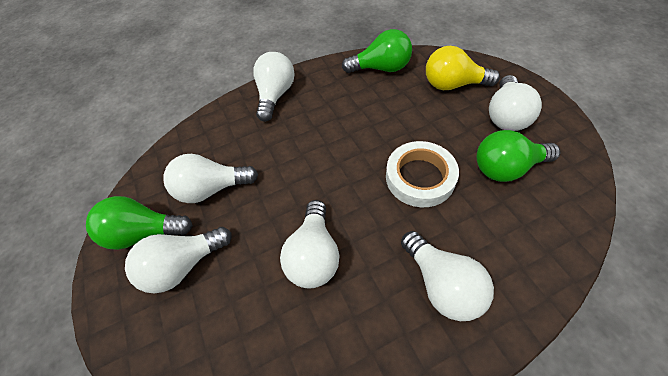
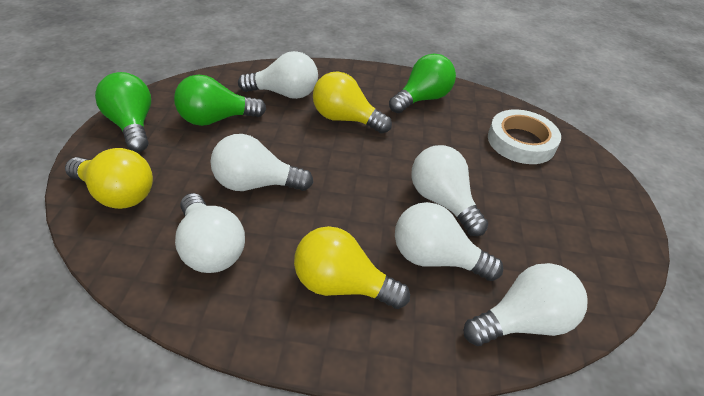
yellow light bulb: 1 -> 3

